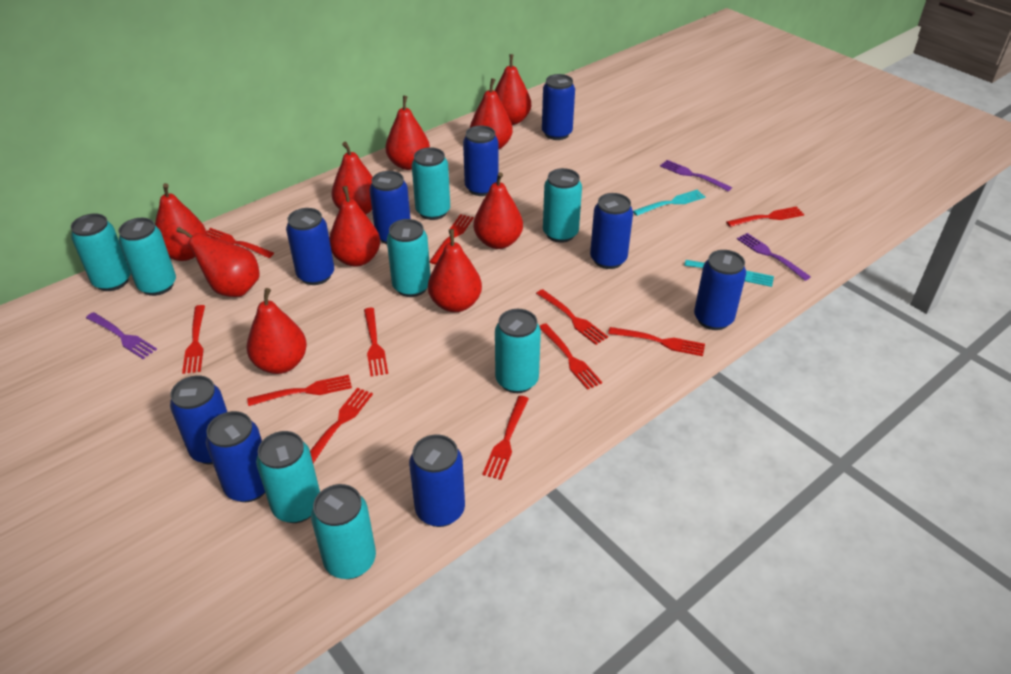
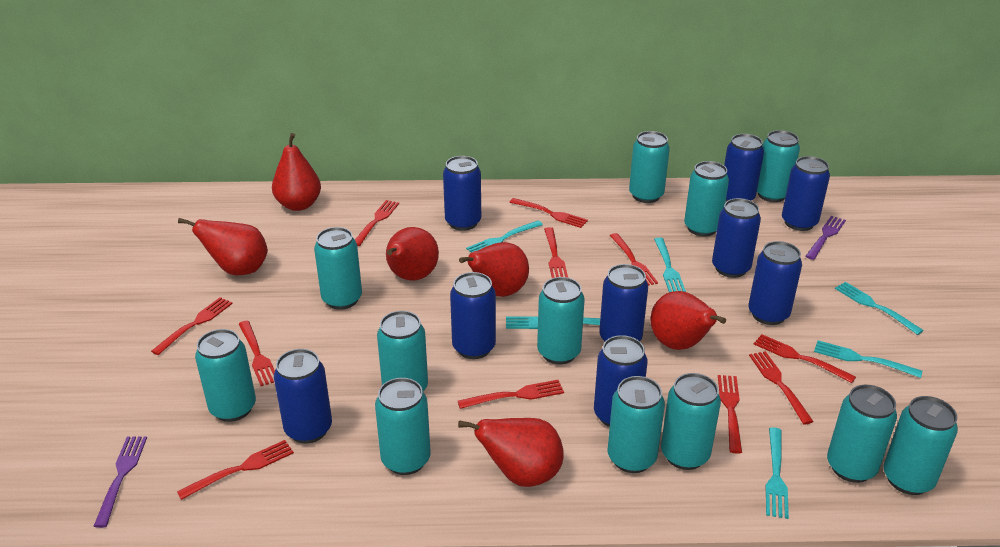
purple fork: 3 -> 2
red pear: 10 -> 6
turquoise can: 8 -> 12
turquoise fork: 2 -> 6

